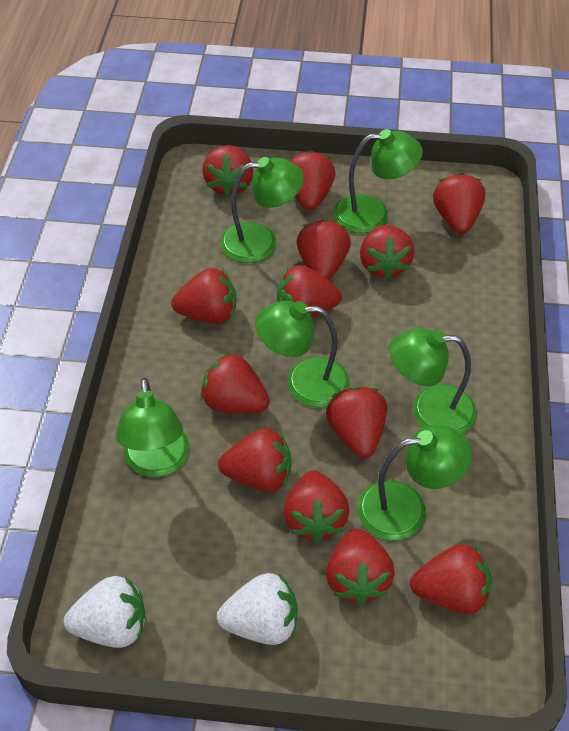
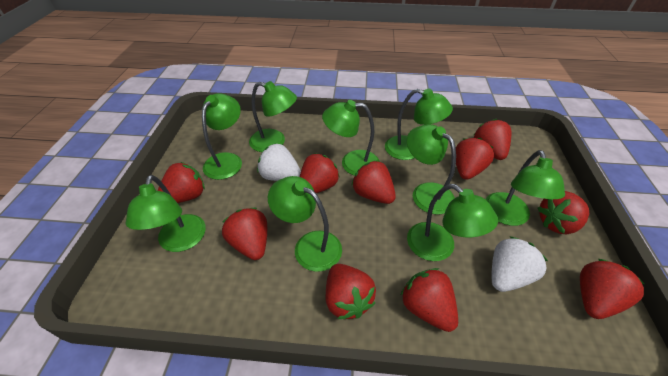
green lamp: 6 -> 9
red strawberry: 13 -> 10

